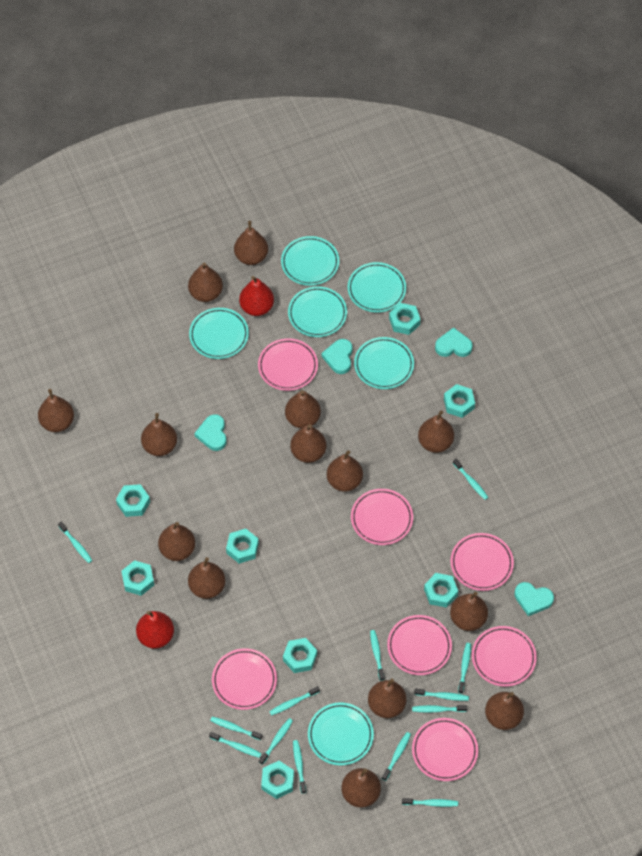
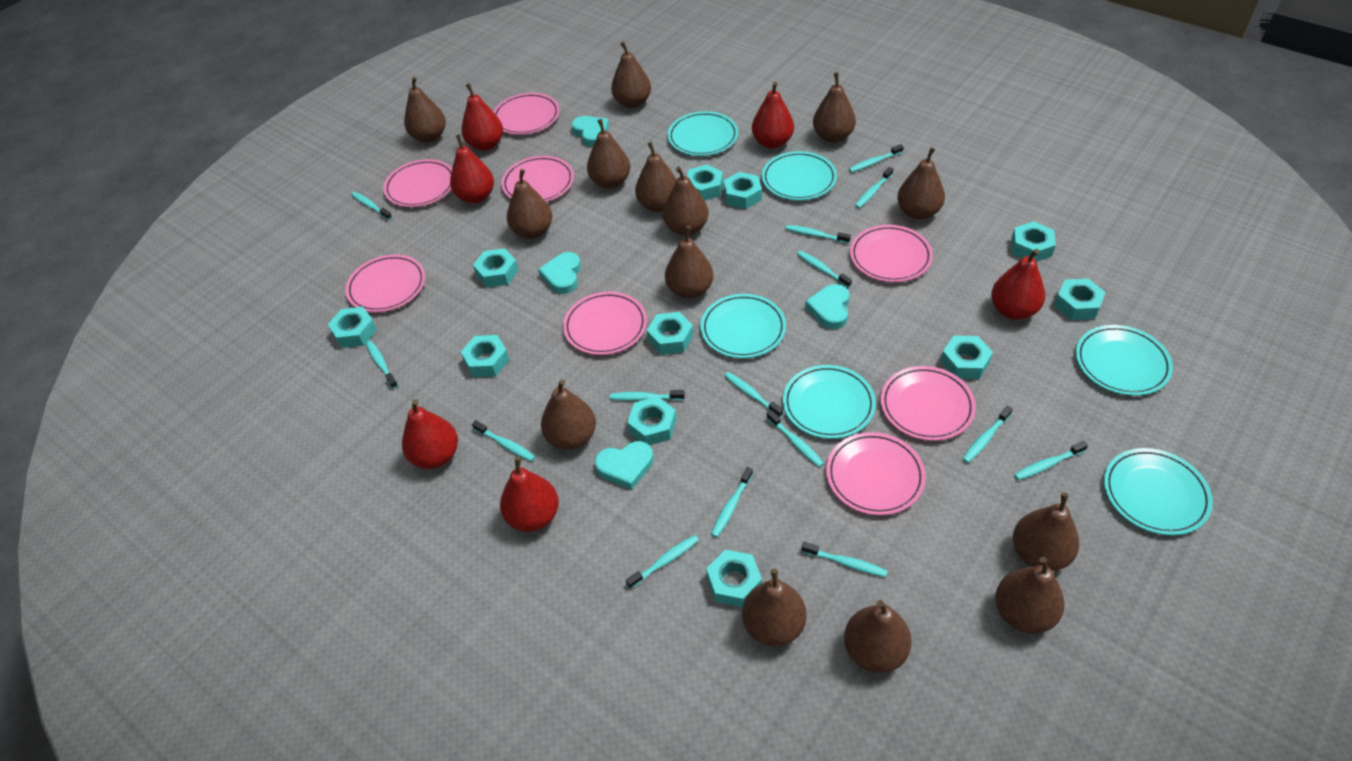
pink plate: 7 -> 8
red pear: 2 -> 6
turquoise nut: 8 -> 11
turquoise toothbrush: 13 -> 15

